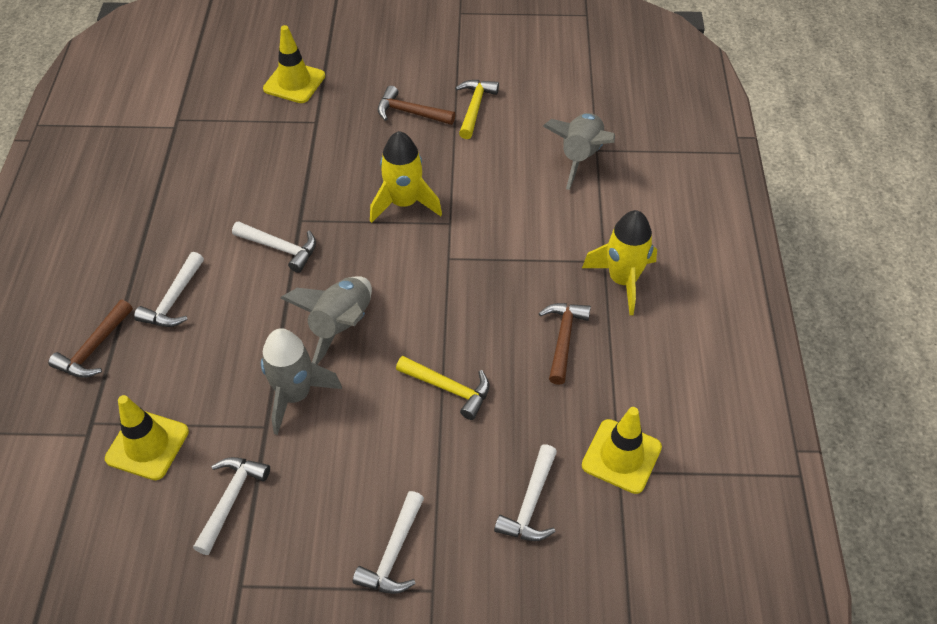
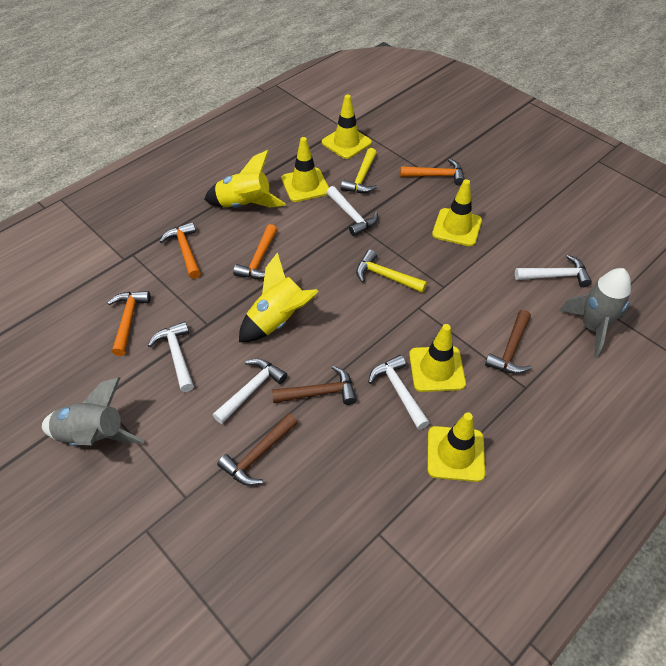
grey rocket: 3 -> 2
orange hammer: 0 -> 4
yellow traffic cone: 3 -> 5

